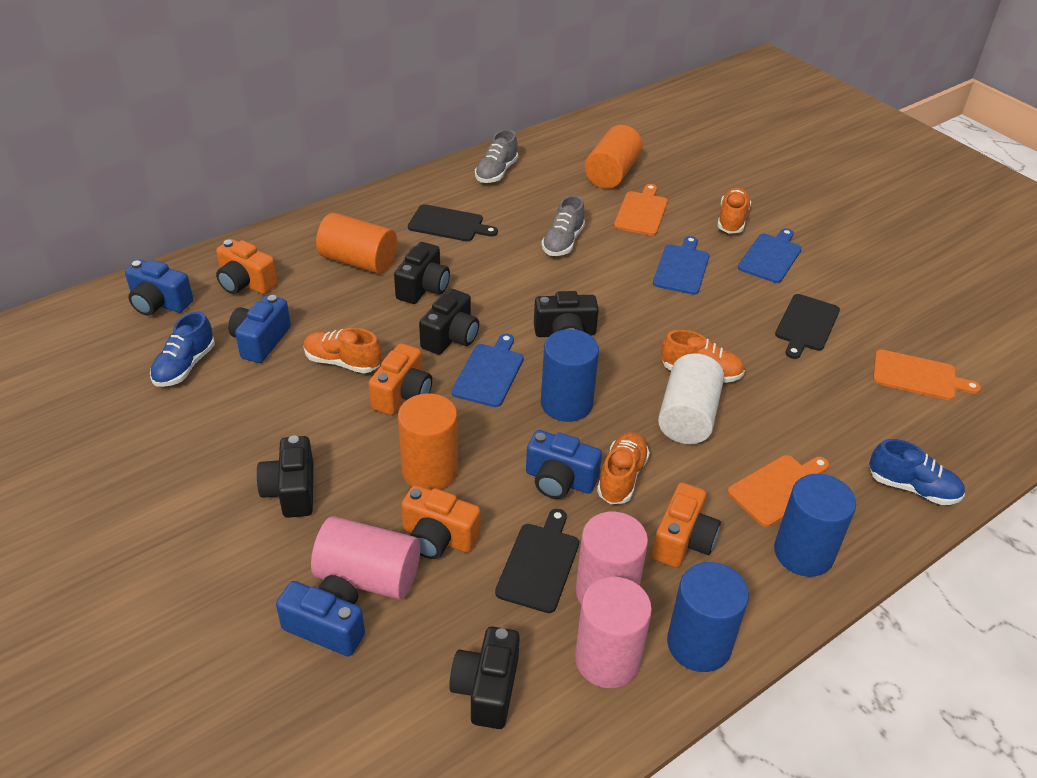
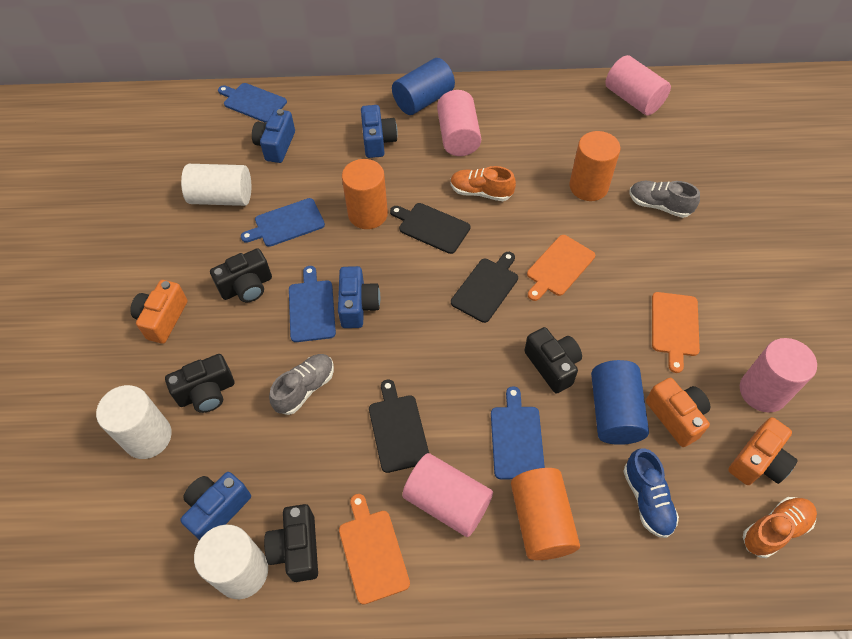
black camera: 5 -> 4
blue cutting board: 3 -> 4
blue cylinder: 3 -> 2
blue shoe: 2 -> 1
orange camera: 4 -> 3
orange shoe: 4 -> 2
pink cylinder: 3 -> 4
white cylinder: 1 -> 3

